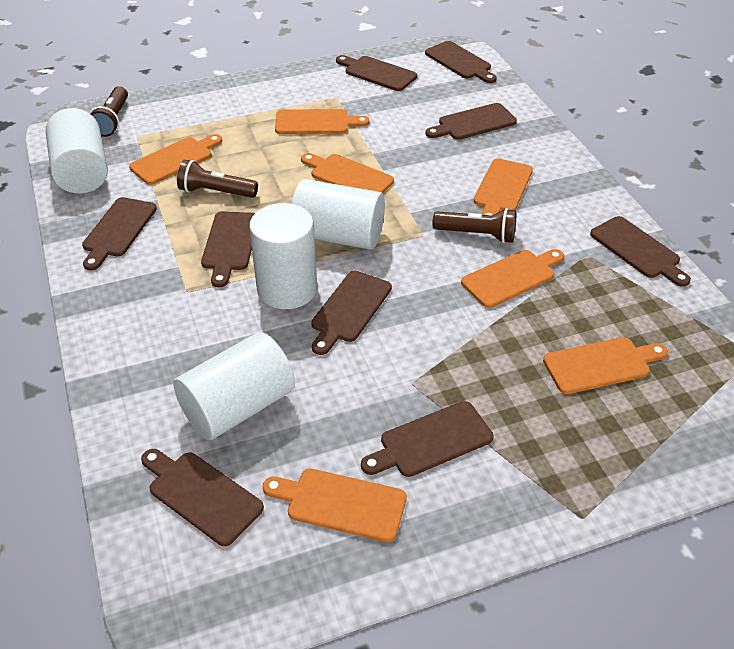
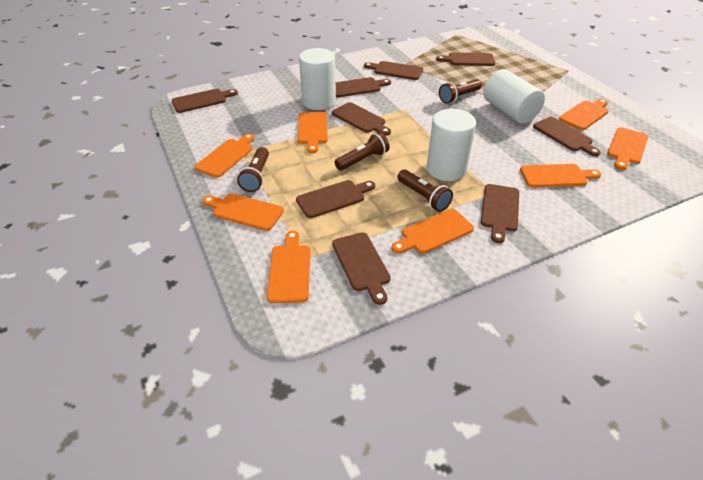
brown flashlight: 3 -> 4
orange cutting board: 7 -> 8
white cylinder: 4 -> 3

